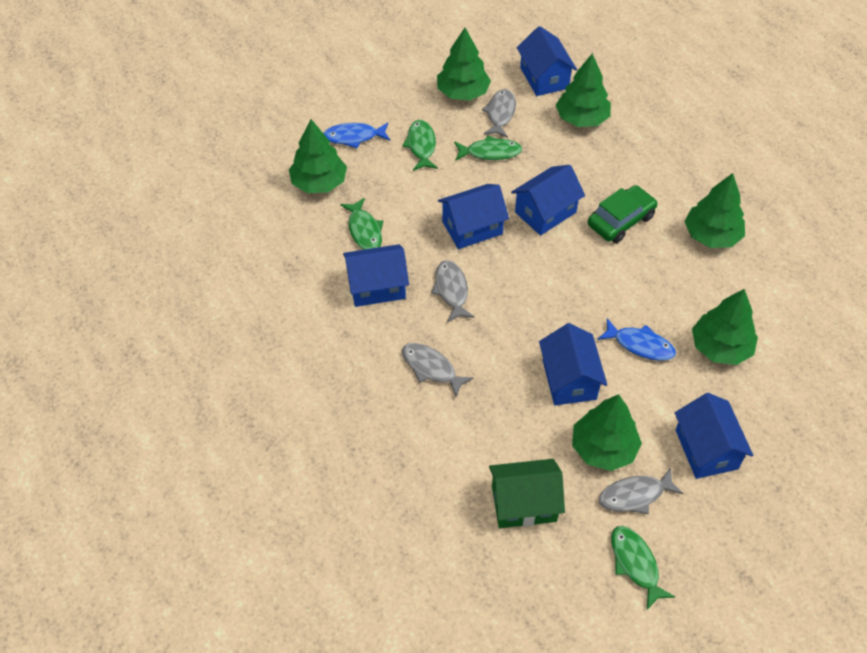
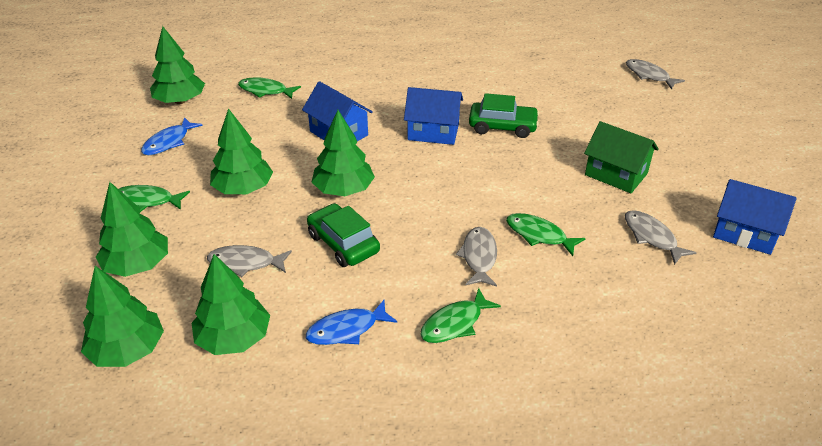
blue house: 6 -> 3
green car: 1 -> 2

